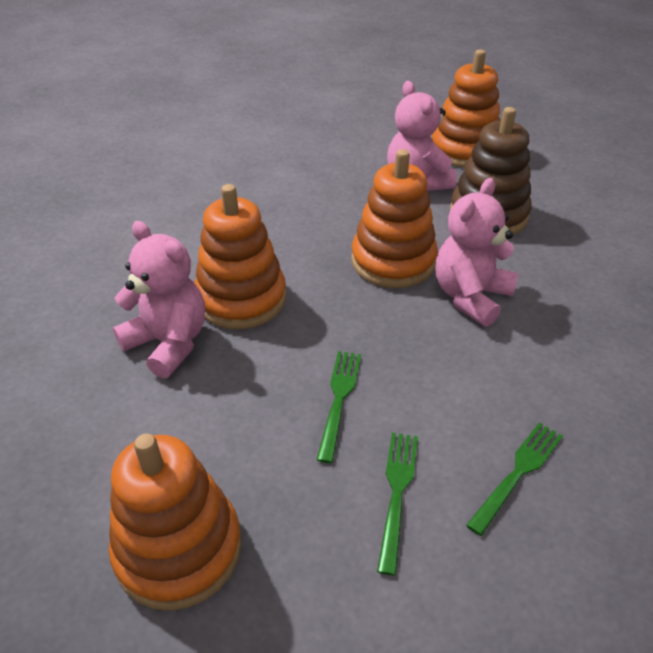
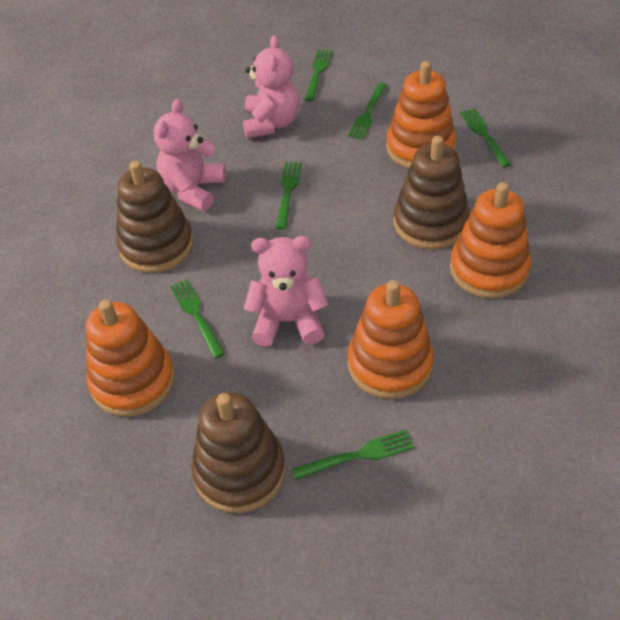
brown stacking toy: 1 -> 3
green fork: 3 -> 6

